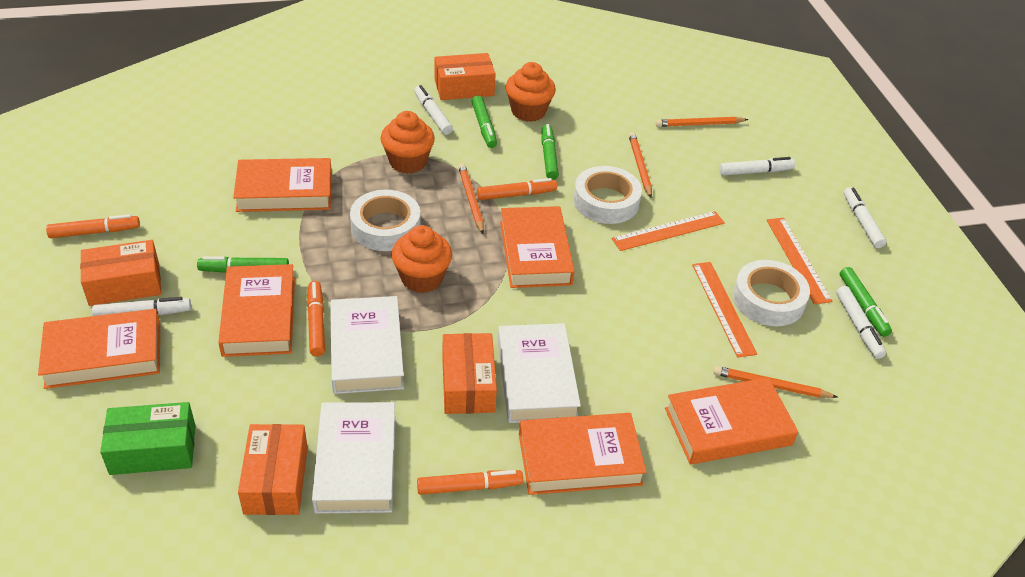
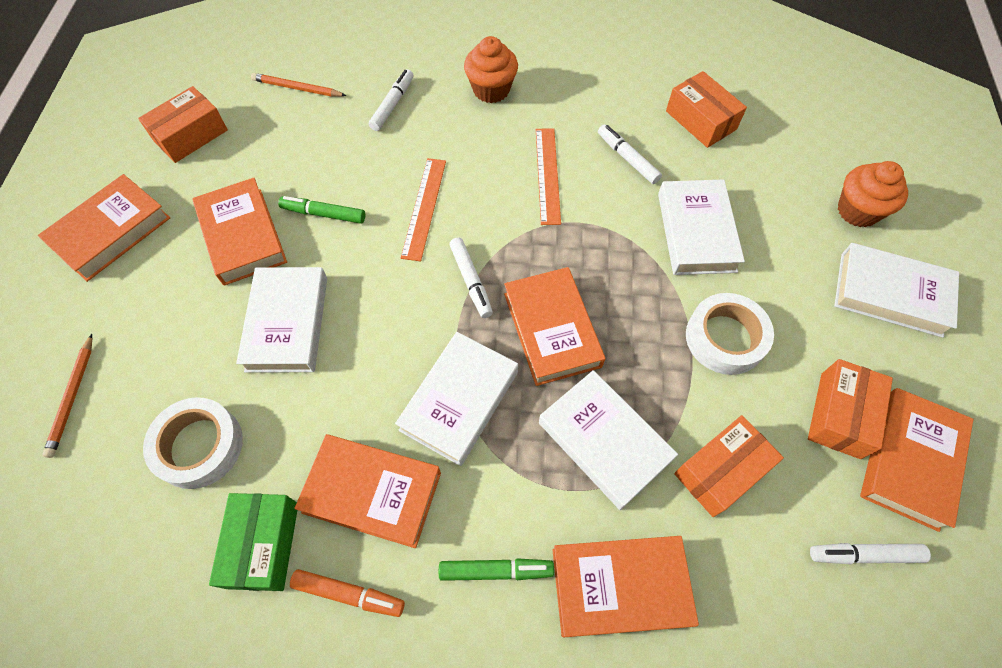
green marker: 4 -> 2
orange cupcake: 3 -> 2
orange marker: 4 -> 1
orange pencil: 4 -> 2
orange ruler: 3 -> 2
white book: 3 -> 5
white marker: 5 -> 4
white tape: 3 -> 2

